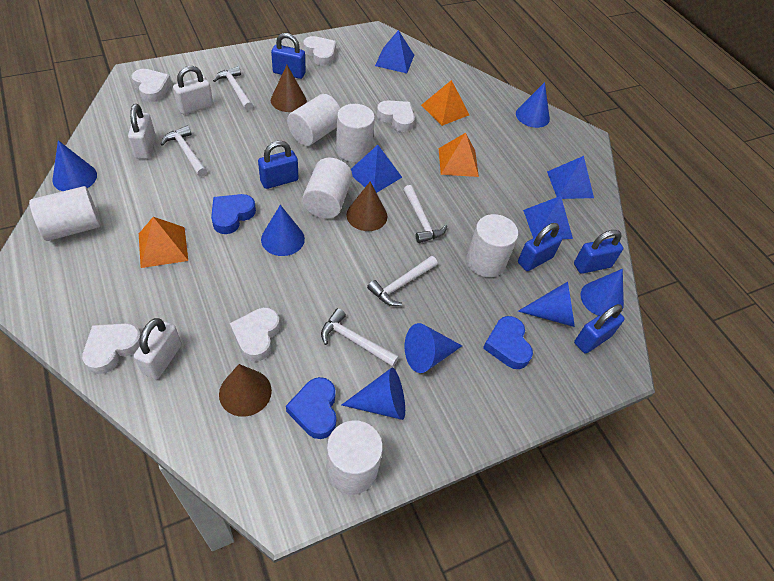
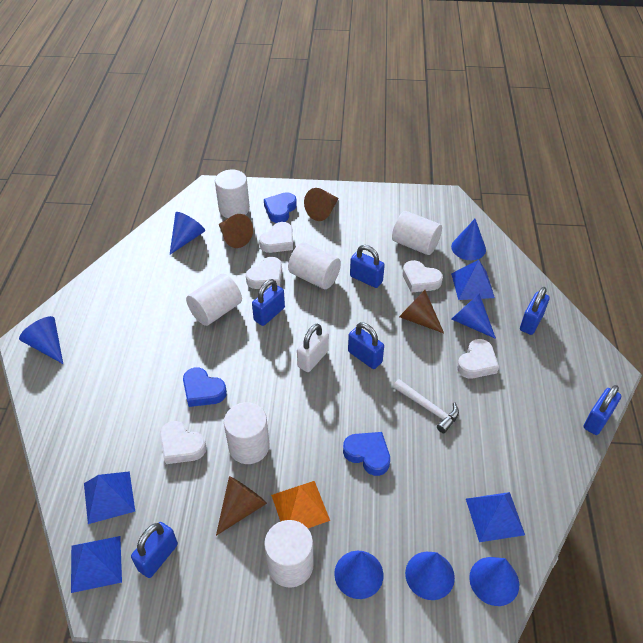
blue padlock: 5 -> 6
brown cone: 3 -> 4
orange pyramid: 3 -> 1
white hammer: 5 -> 1
white padlock: 3 -> 1

